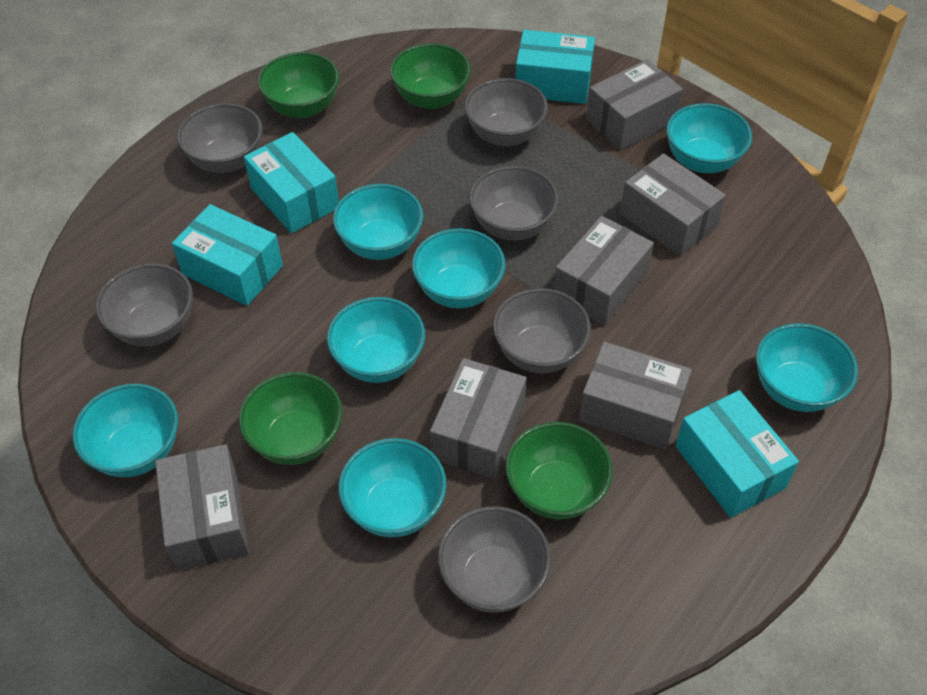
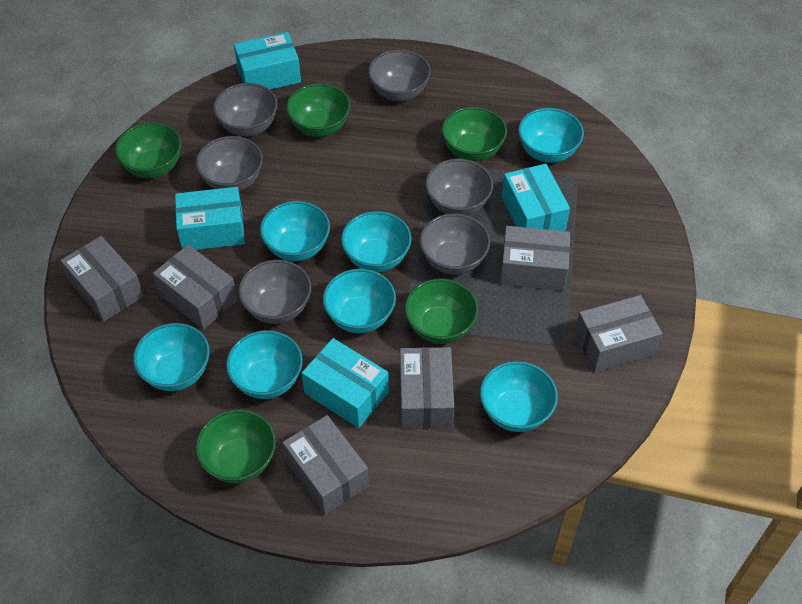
green bowl: 4 -> 5

